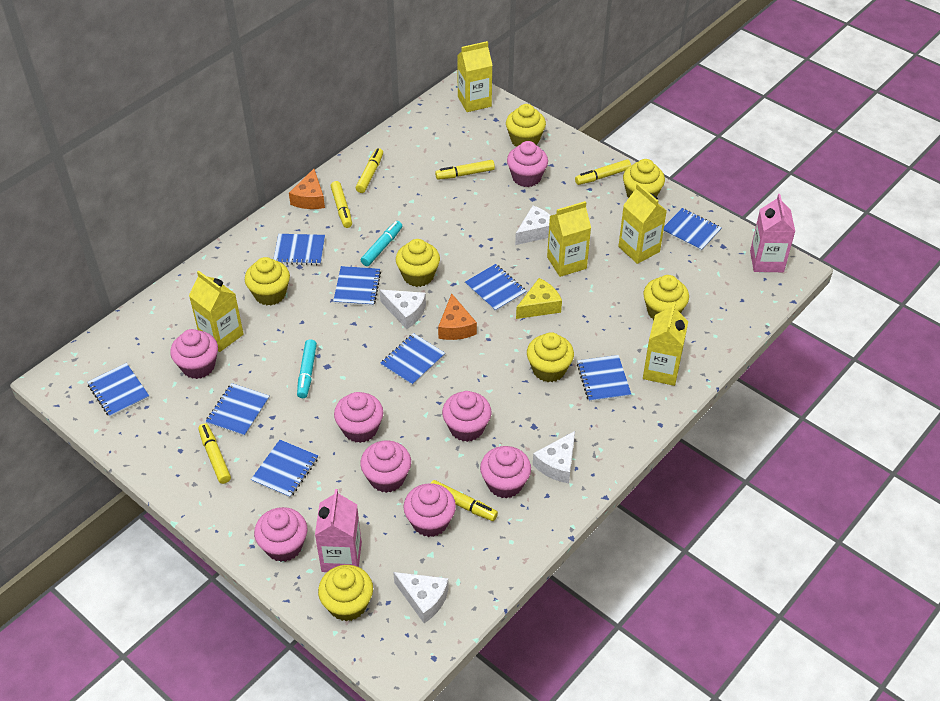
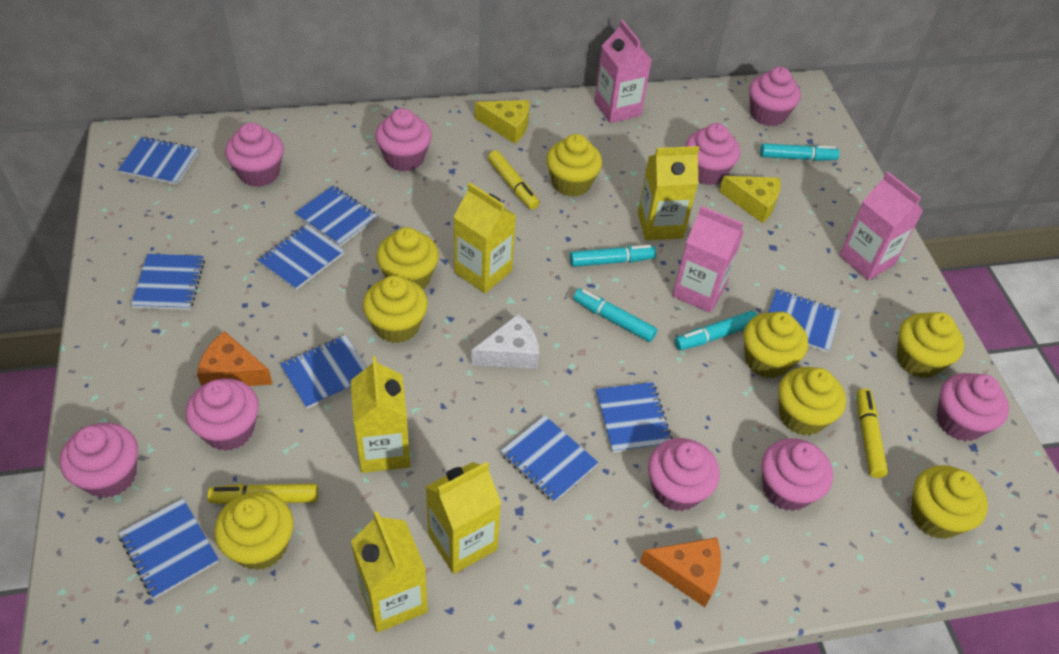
pink carton: 2 -> 3
pink cupcake: 8 -> 9
turquoise marker: 2 -> 4
white cheese: 4 -> 1
yellow cheese: 1 -> 2
yellow cupcake: 7 -> 8
yellow marker: 6 -> 3

